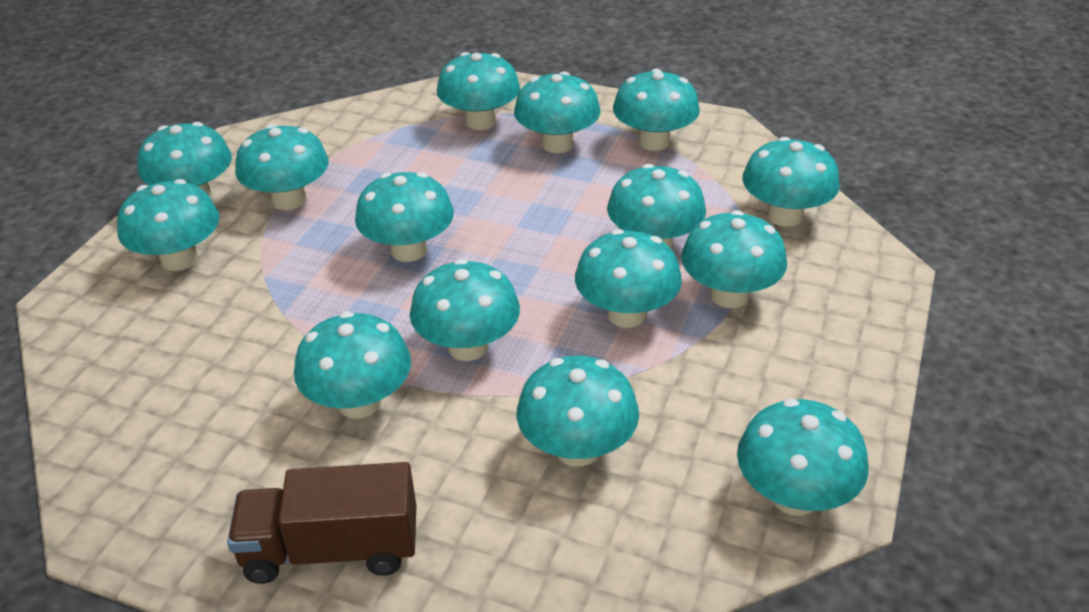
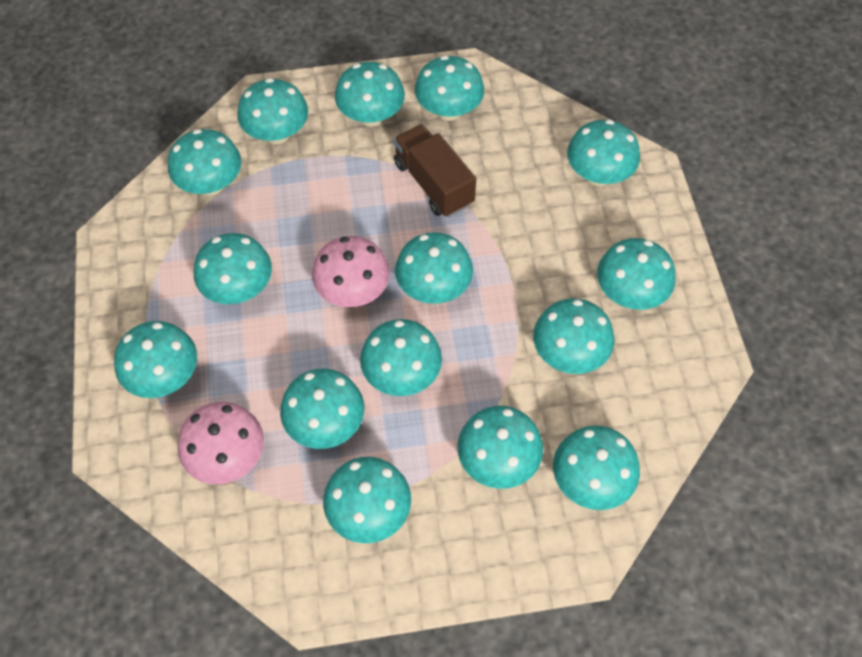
pink mushroom: 0 -> 2

